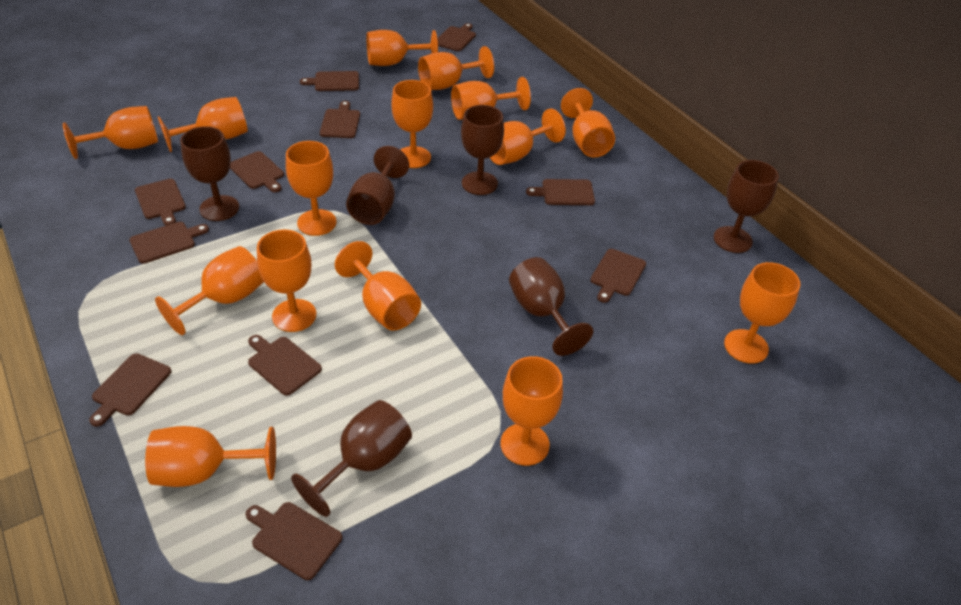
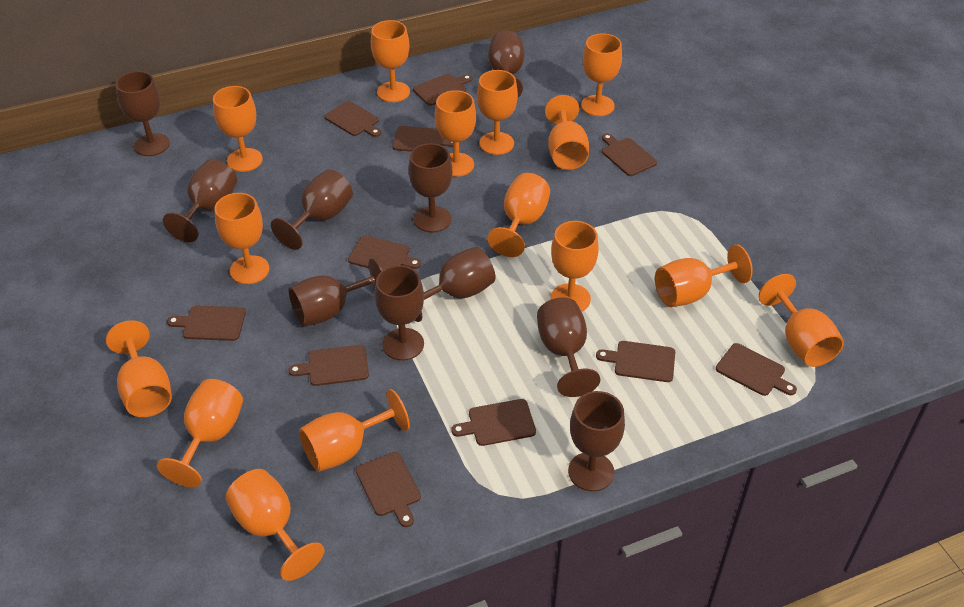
brown goblet: 6 -> 10

